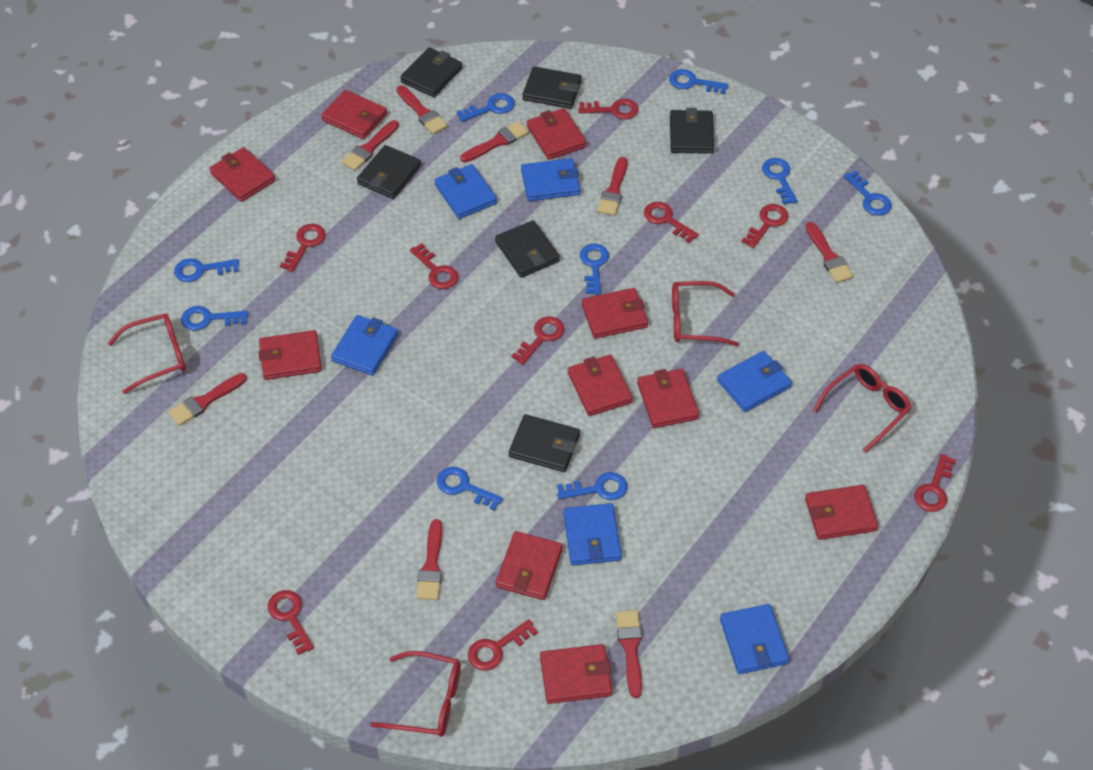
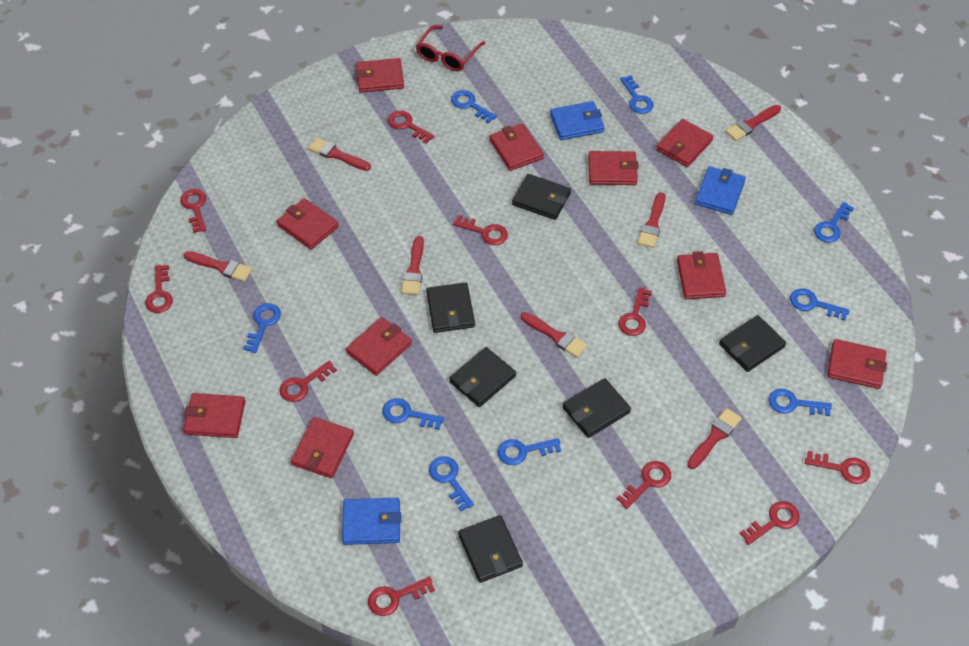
blue wallet: 6 -> 3
red brush: 8 -> 7
red glasses: 4 -> 1
red key: 9 -> 10

